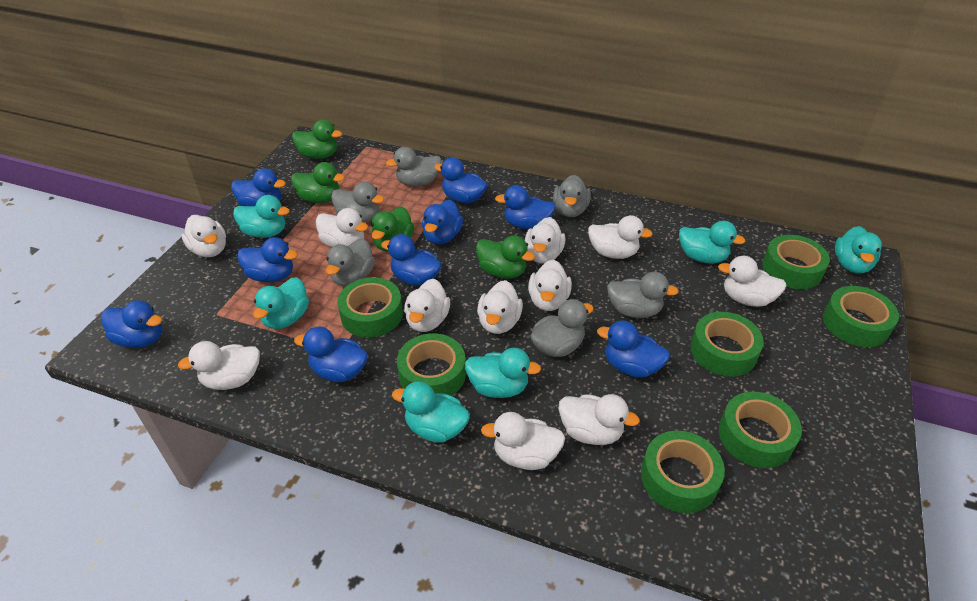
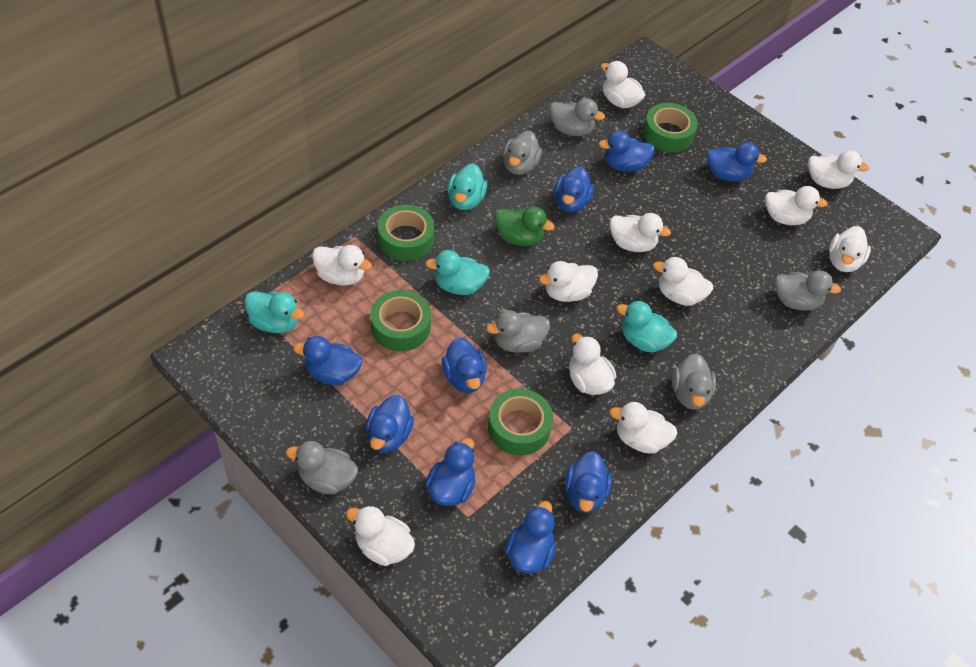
green duck: 4 -> 1
green tape: 7 -> 4
turquoise duck: 6 -> 4

